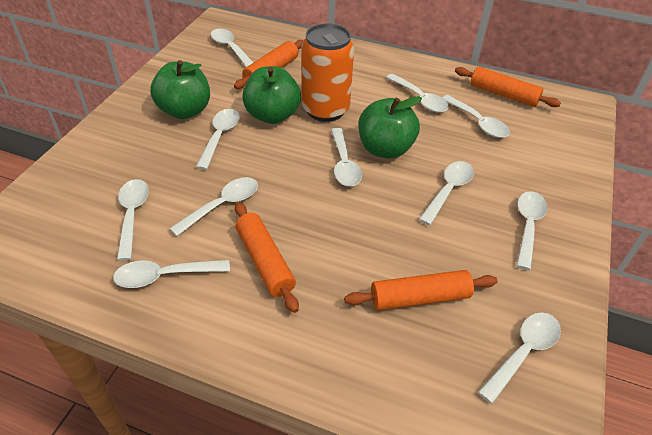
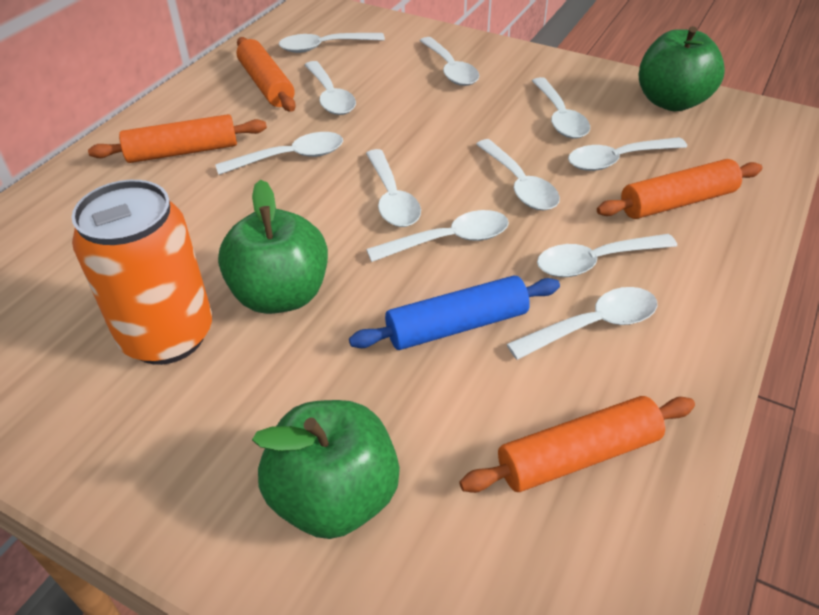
blue rolling pin: 0 -> 1

